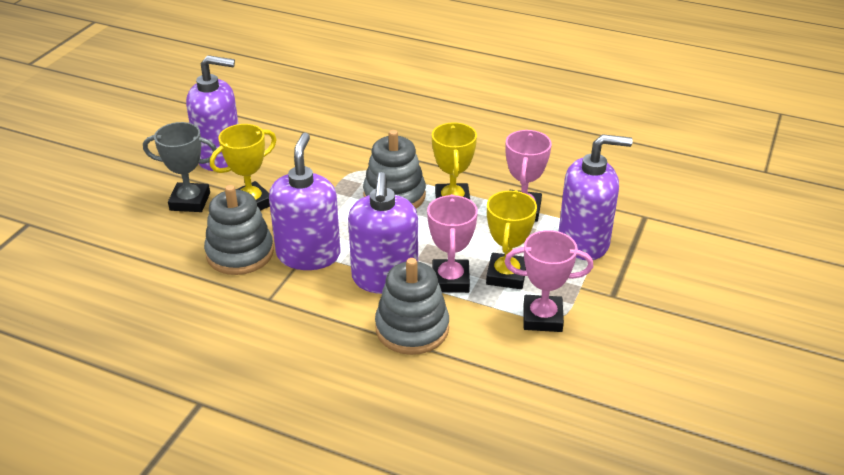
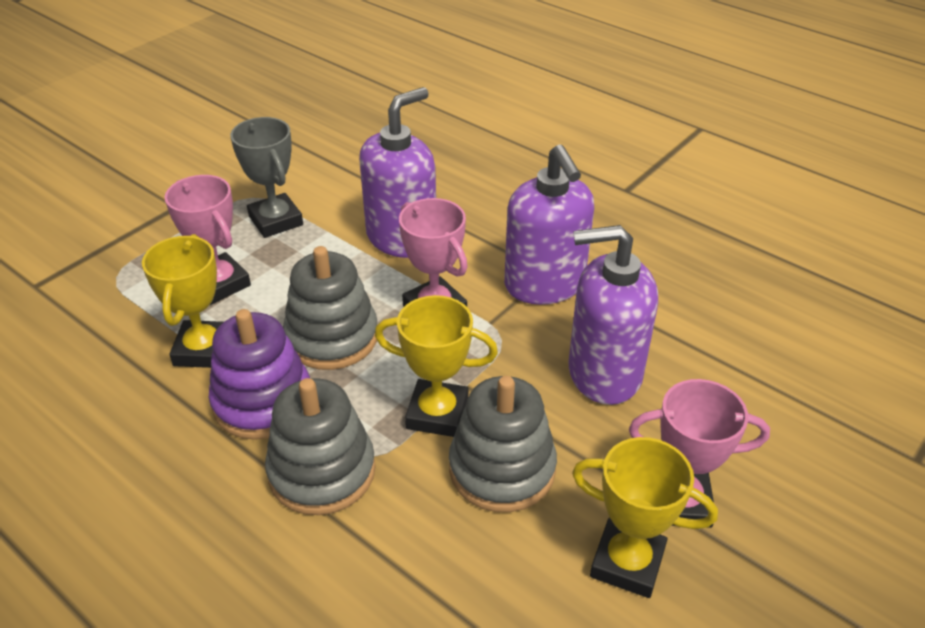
purple soap dispenser: 4 -> 3
purple stacking toy: 0 -> 1

